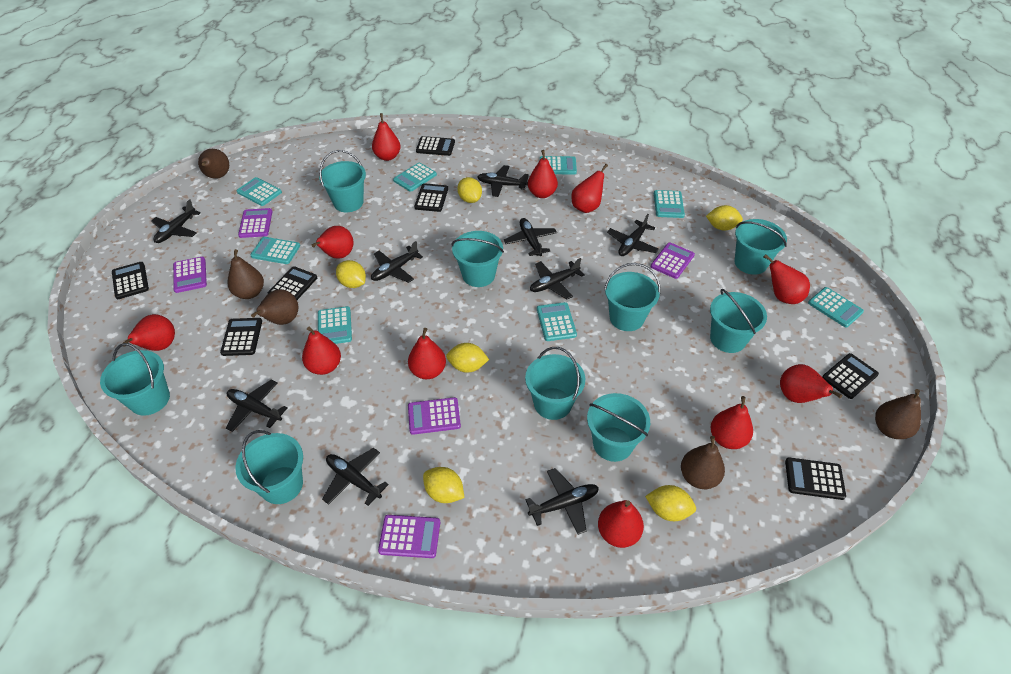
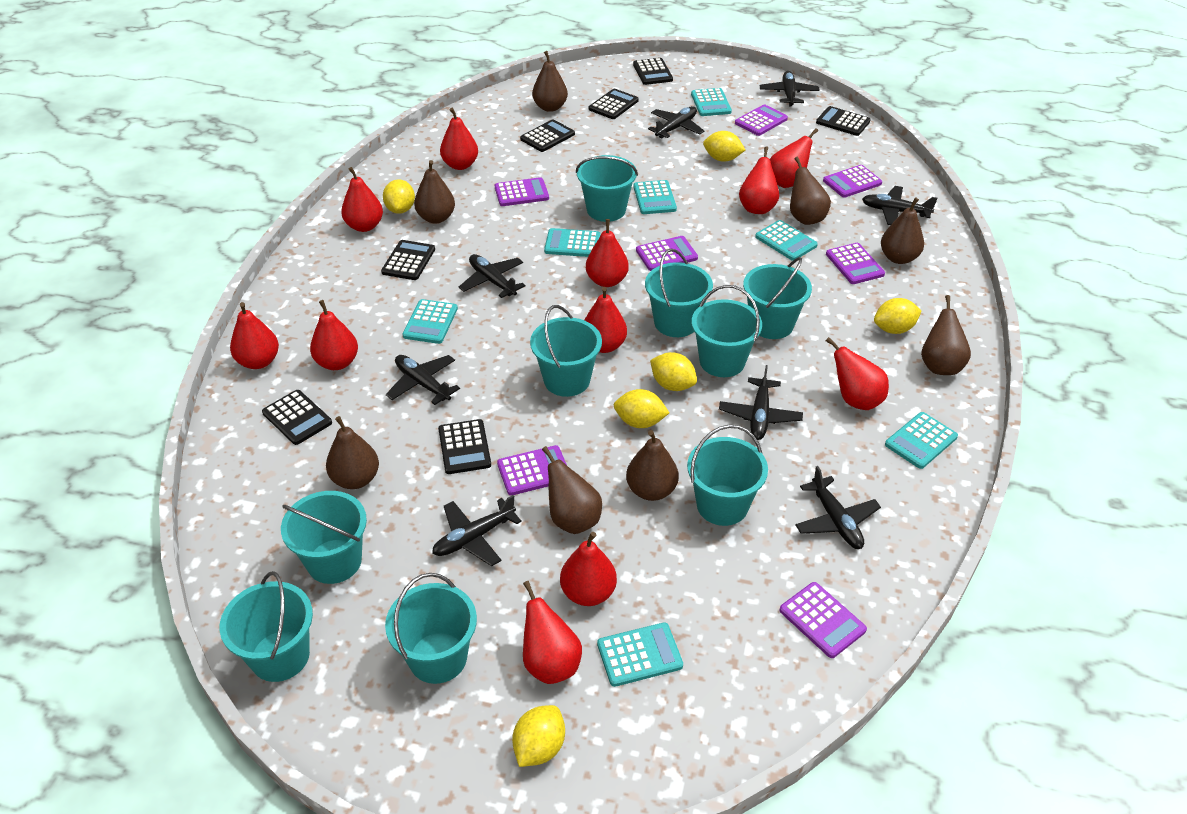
black plane: 9 -> 8
brown pear: 5 -> 8
purple calculator: 5 -> 7
turquoise calculator: 8 -> 7

